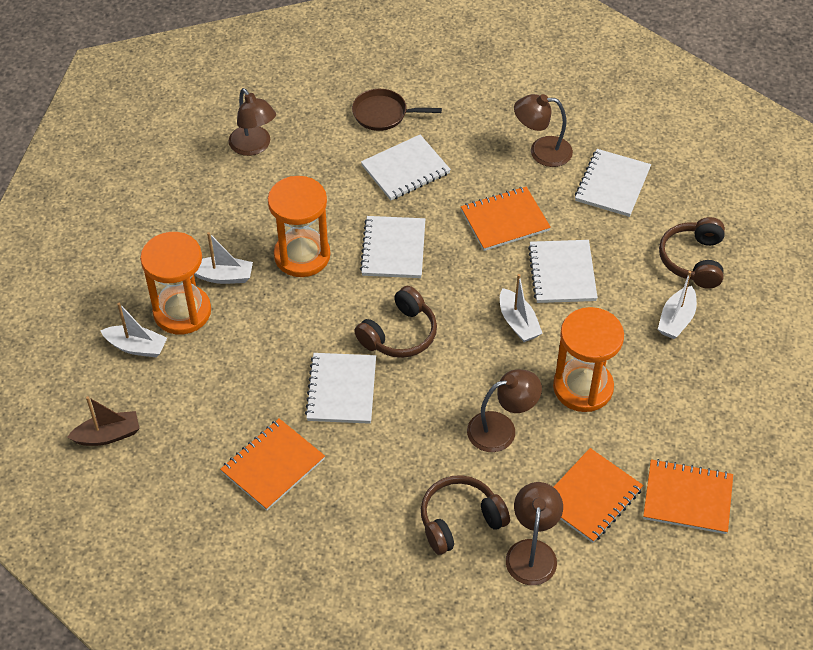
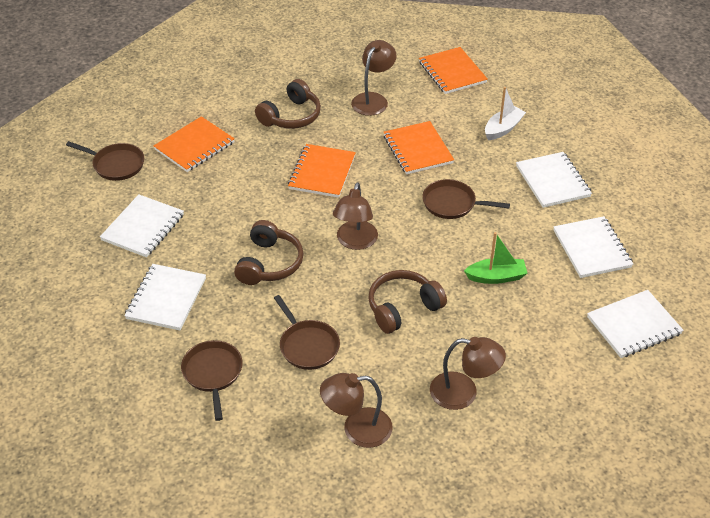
brown boat: 1 -> 0
brown pan: 1 -> 4
green boat: 0 -> 1
orange hourglass: 3 -> 0
white boat: 4 -> 1

